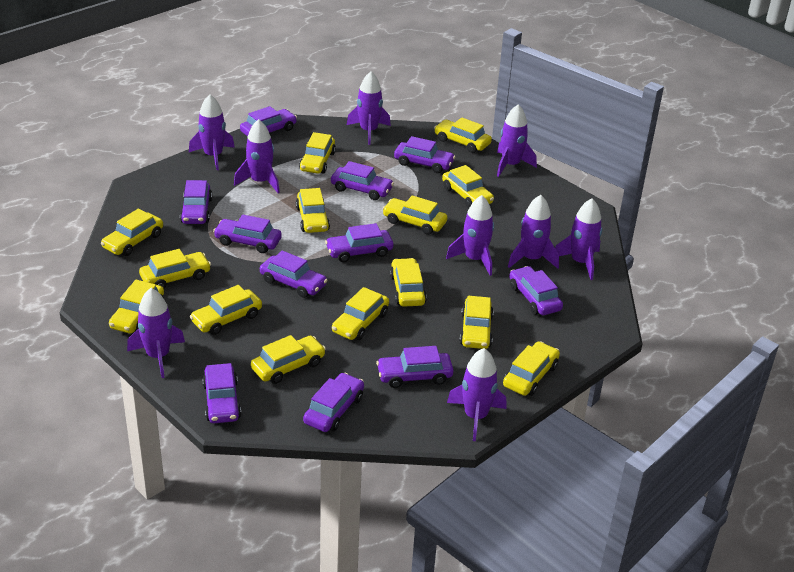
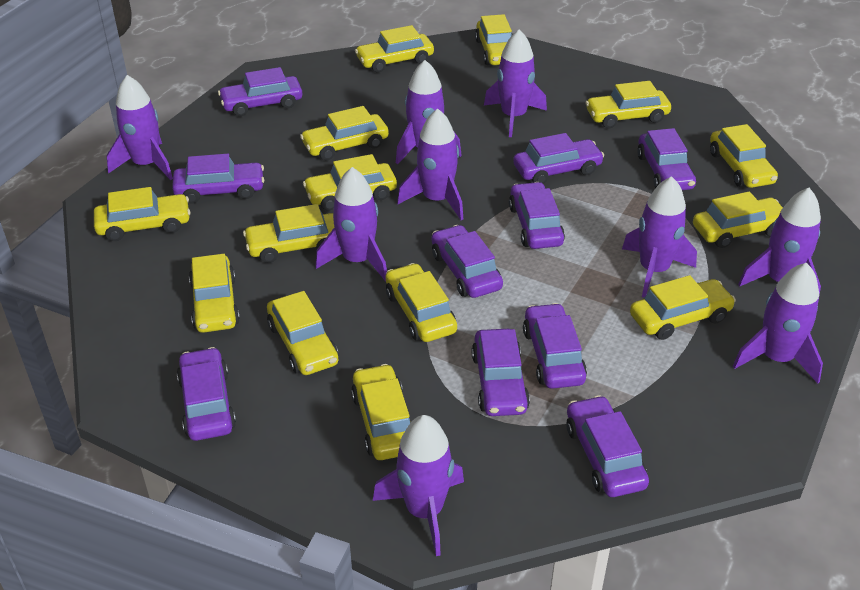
purple car: 11 -> 10

